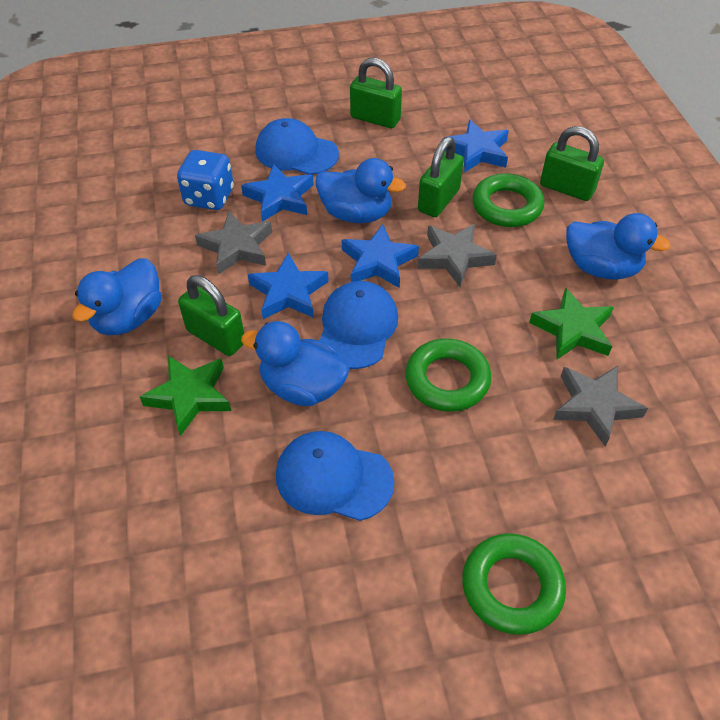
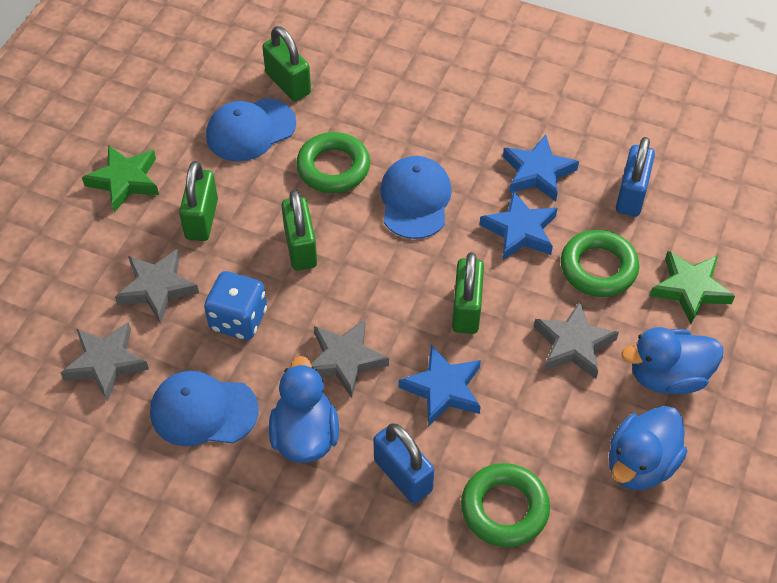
blue duck: 4 -> 3
blue padlock: 0 -> 2
blue star: 4 -> 3
grey star: 3 -> 4

